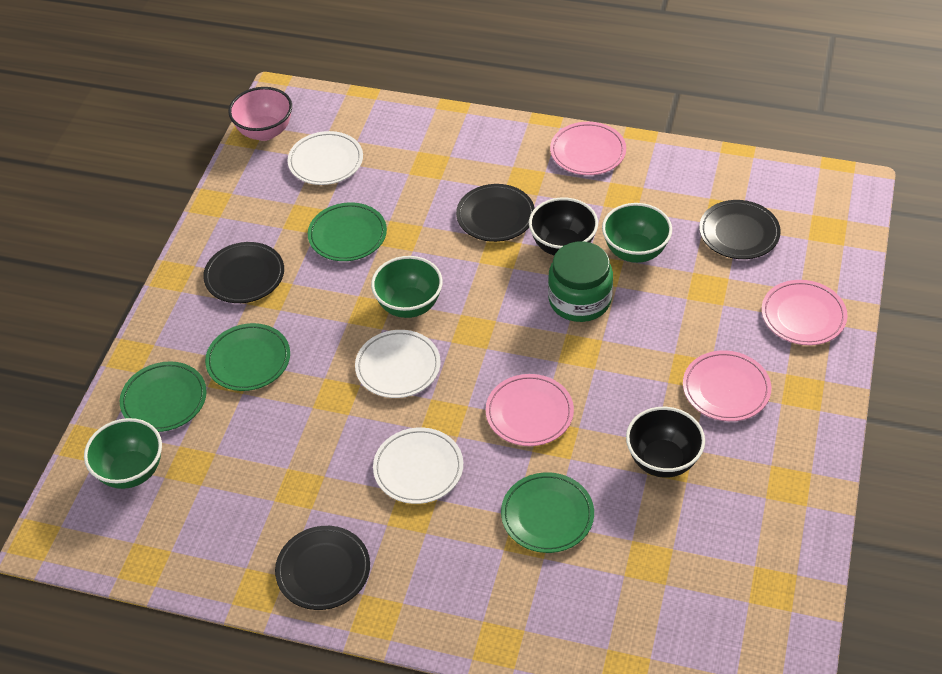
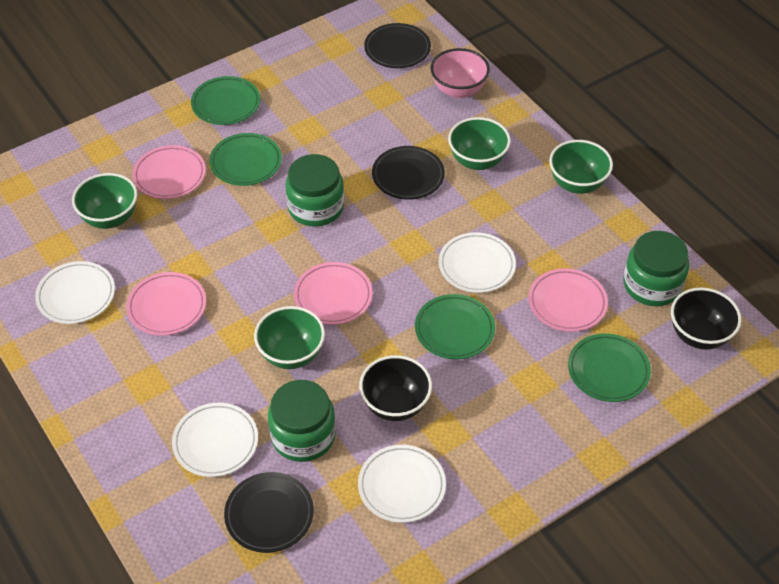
black plate: 4 -> 3
green bowl: 3 -> 4
green jar: 1 -> 3
white plate: 3 -> 4

